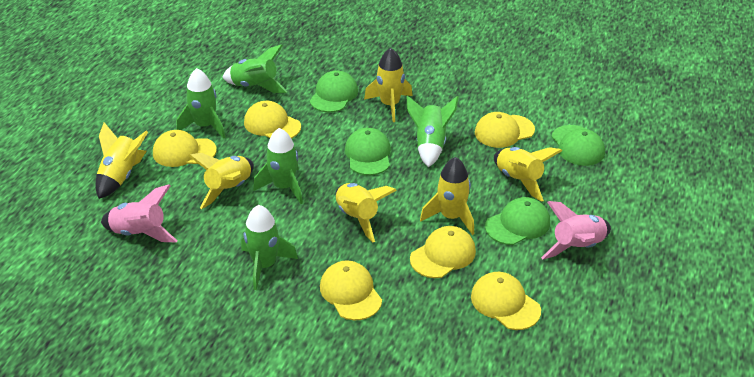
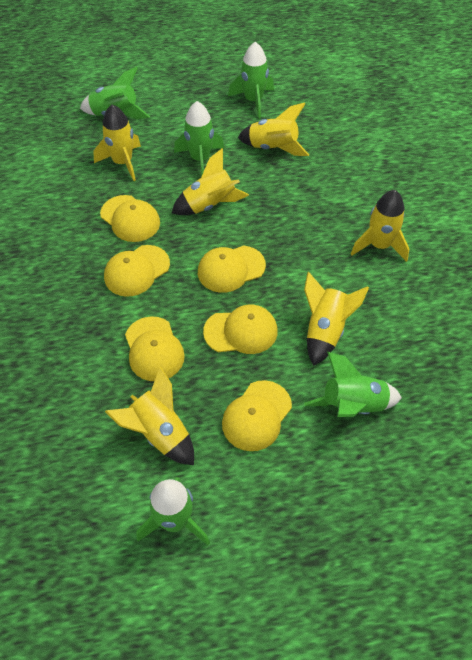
green cap: 4 -> 0
pink rocket: 2 -> 0

